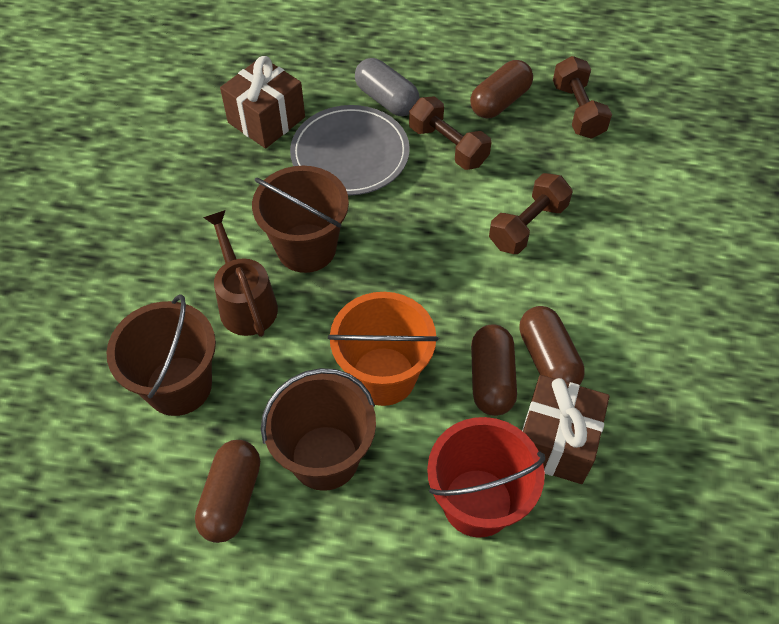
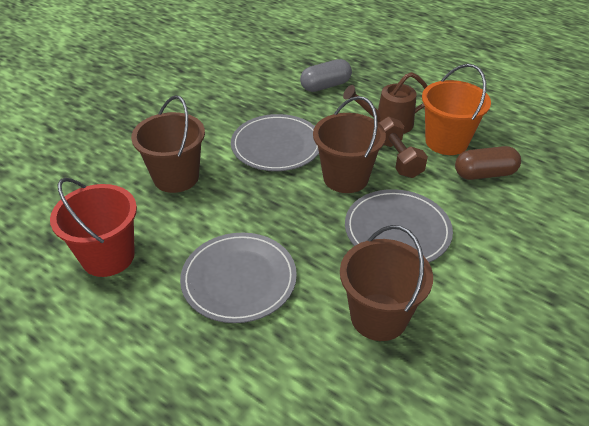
brown capsule: 4 -> 1
brown dumbbell: 3 -> 1
brown gift: 2 -> 0
grey plate: 1 -> 3

